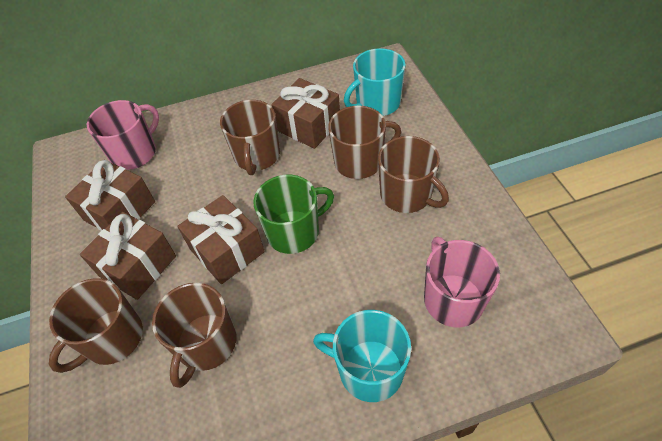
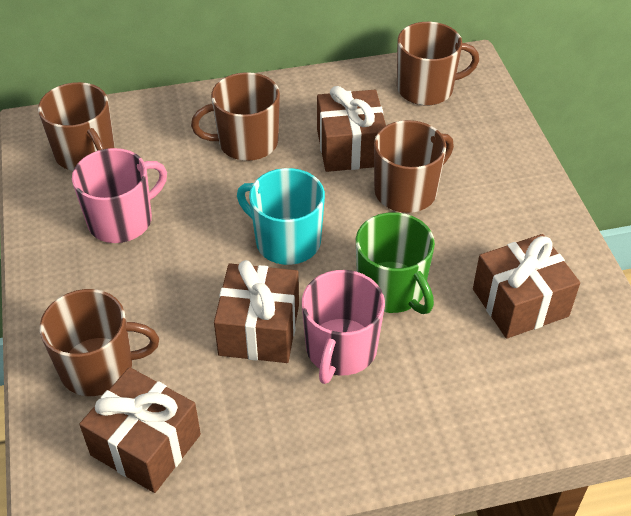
turquoise mug: 2 -> 1

